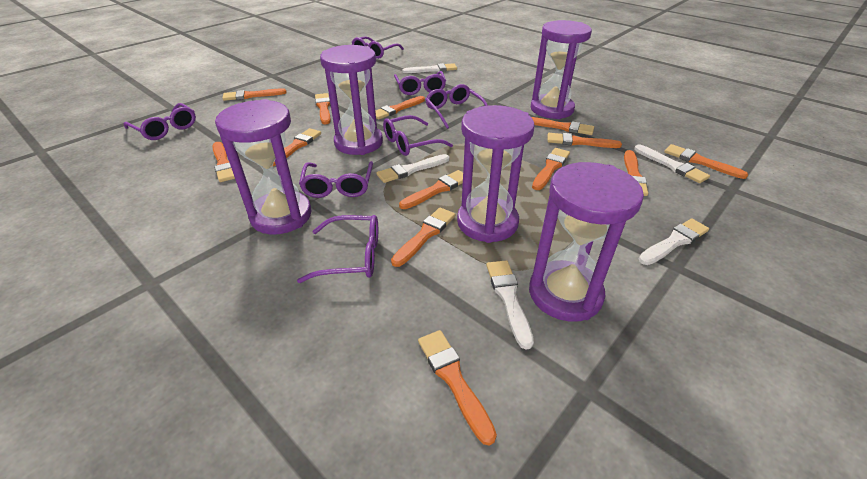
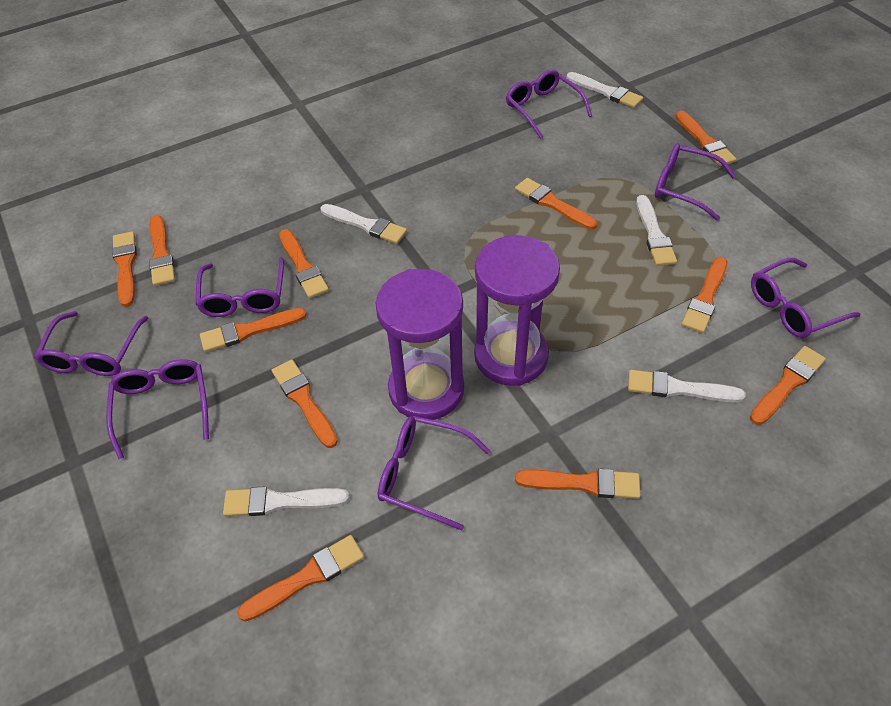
orange brush: 13 -> 11
purple hourglass: 5 -> 2

